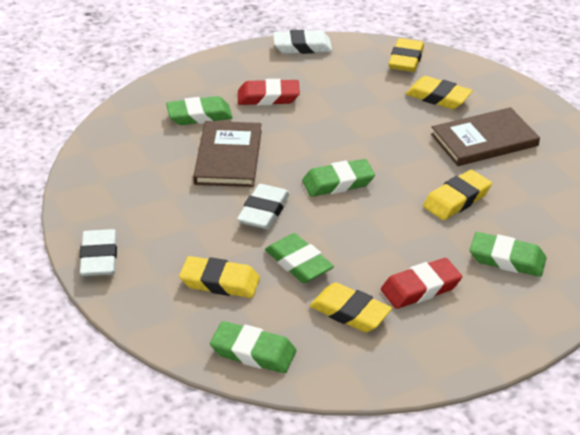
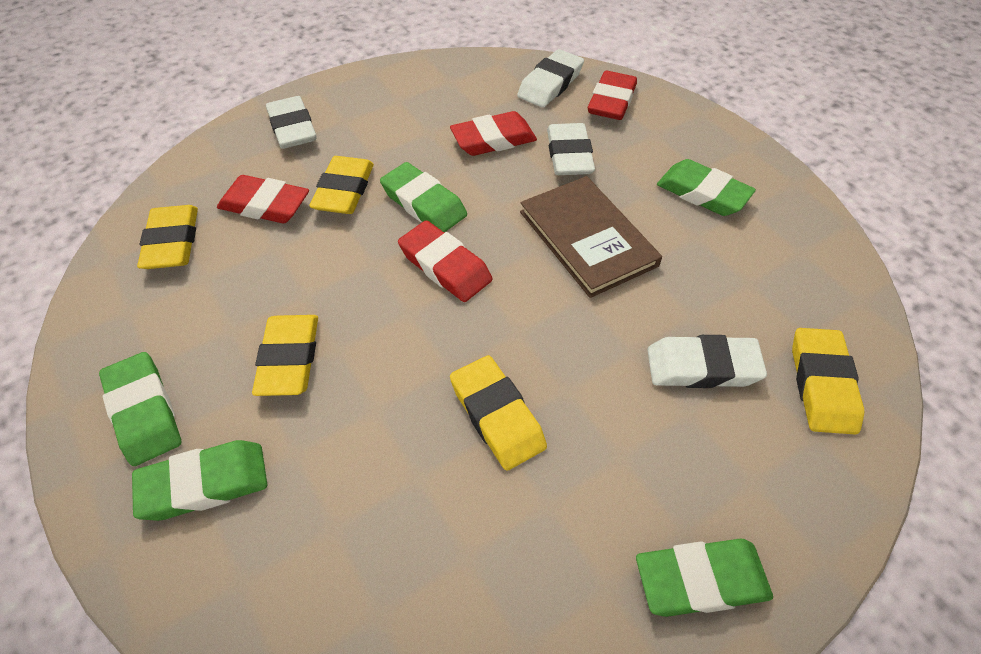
brown book: 2 -> 1
red eraser: 2 -> 4
white eraser: 3 -> 4

